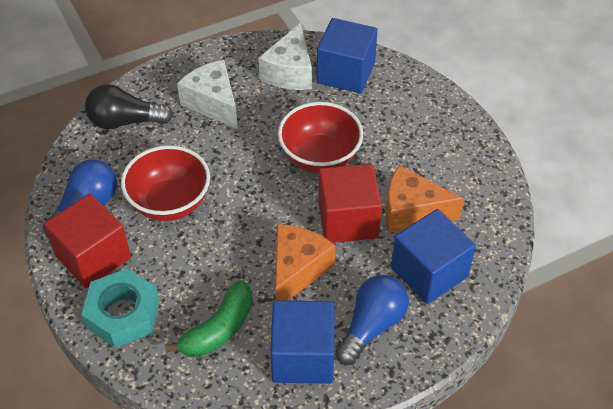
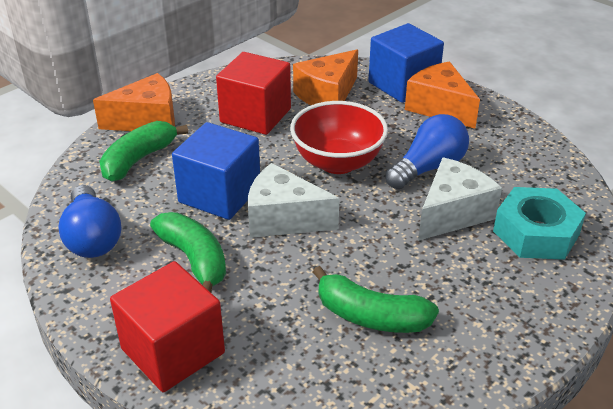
black light bulb: 1 -> 0
blue cube: 3 -> 2
green banana: 1 -> 3
orange cheese: 2 -> 3
red bowl: 2 -> 1

